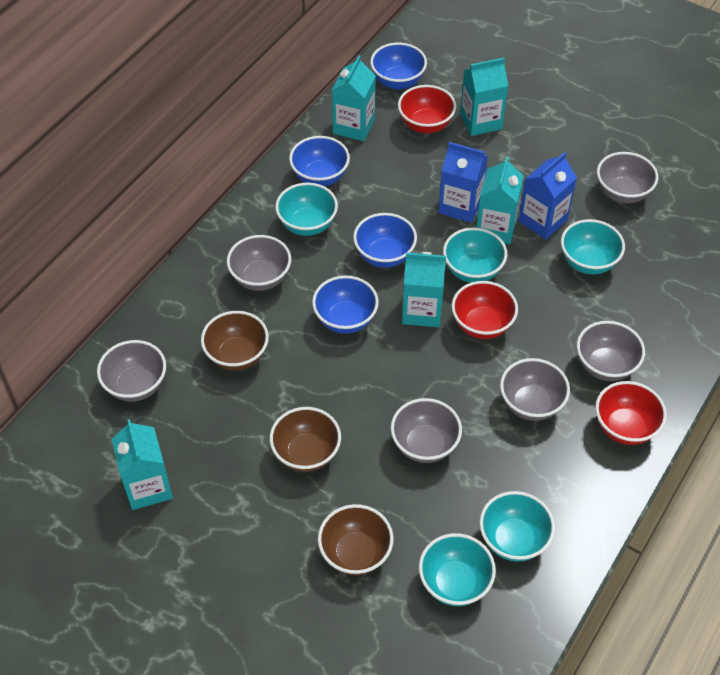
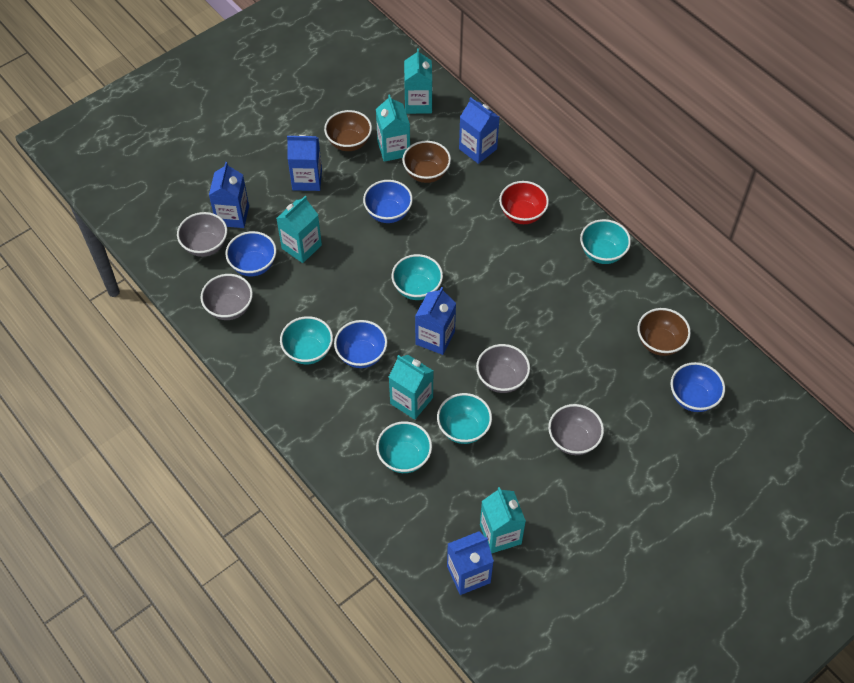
blue carton: 2 -> 5
grey bowl: 6 -> 4
red bowl: 3 -> 1

